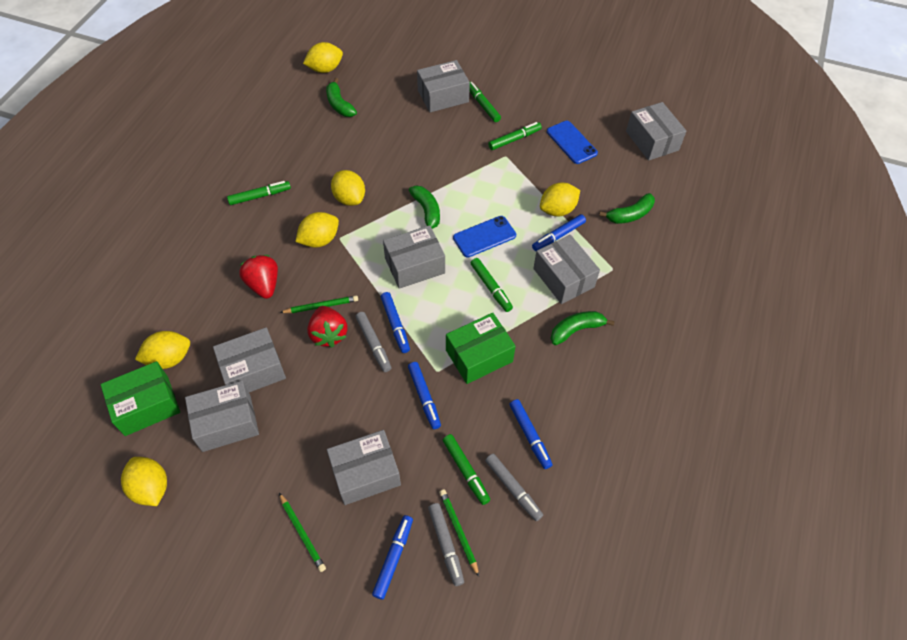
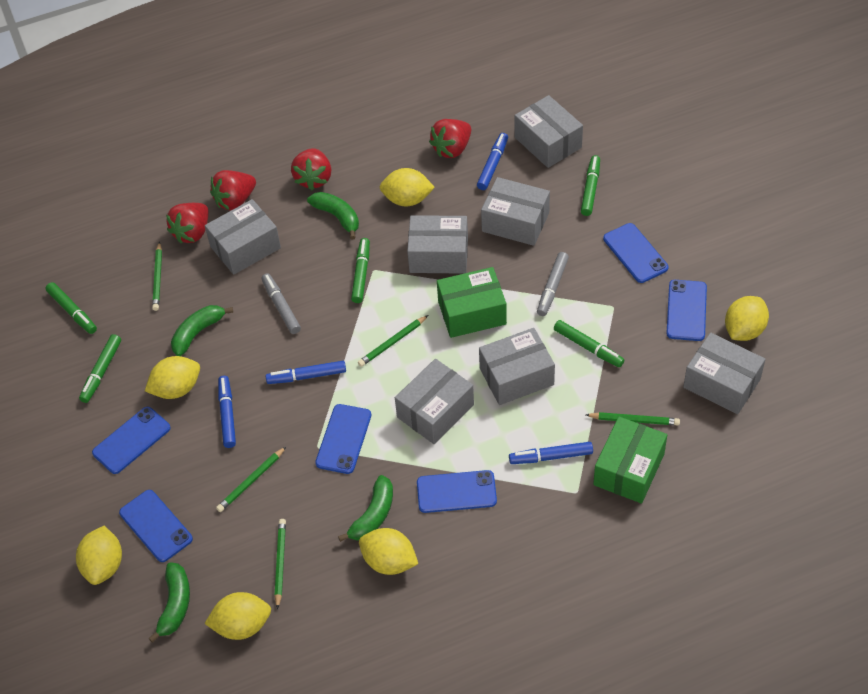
blue marker: 5 -> 4
blue phone: 2 -> 6
green pencil: 3 -> 5
grey marker: 3 -> 2
red strawberry: 2 -> 4

